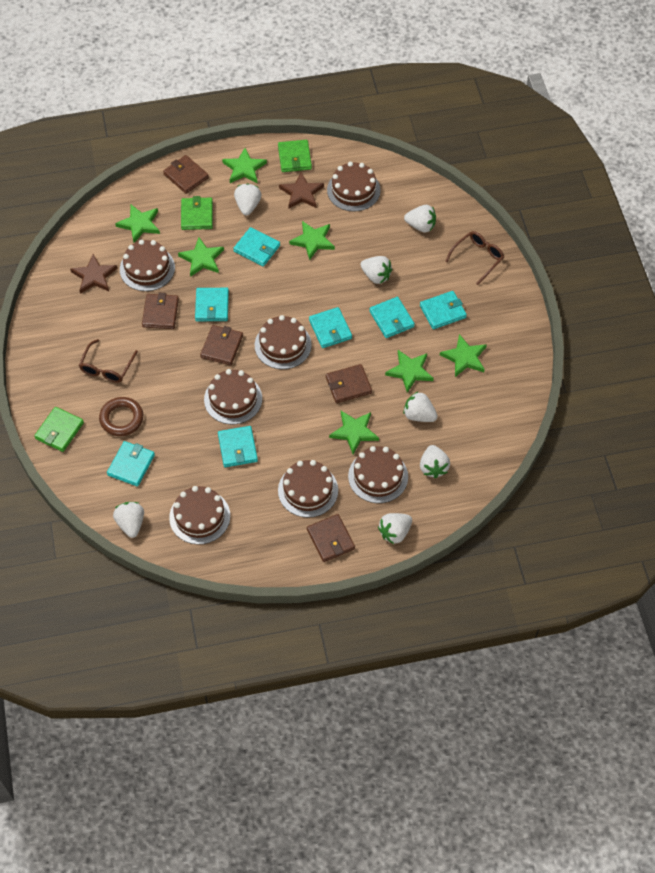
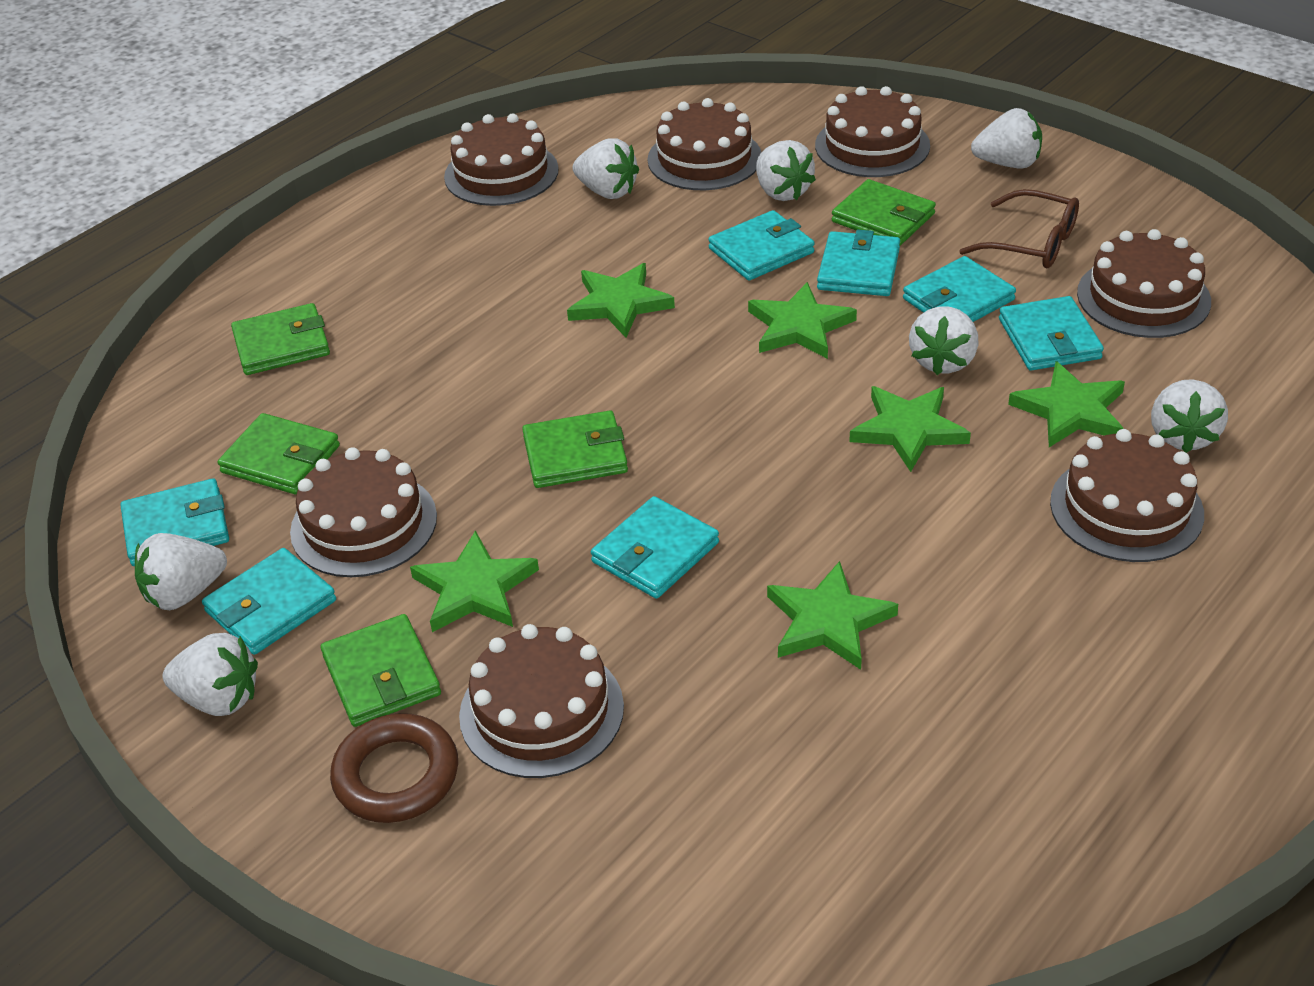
brown glasses: 2 -> 1
brown star: 2 -> 0
brown wallet: 5 -> 0
green star: 7 -> 6
green wallet: 3 -> 5

